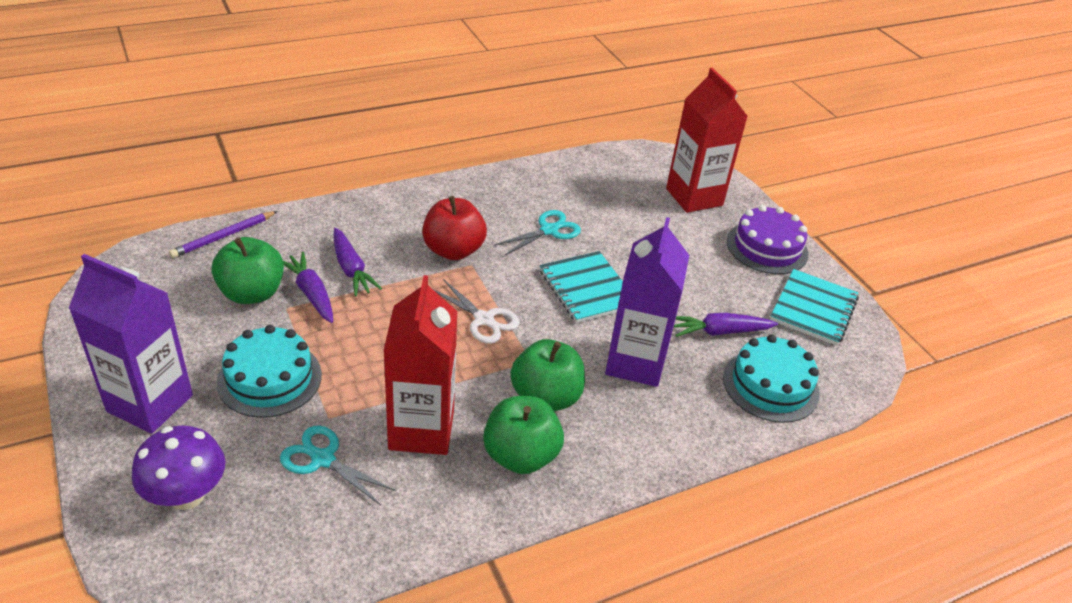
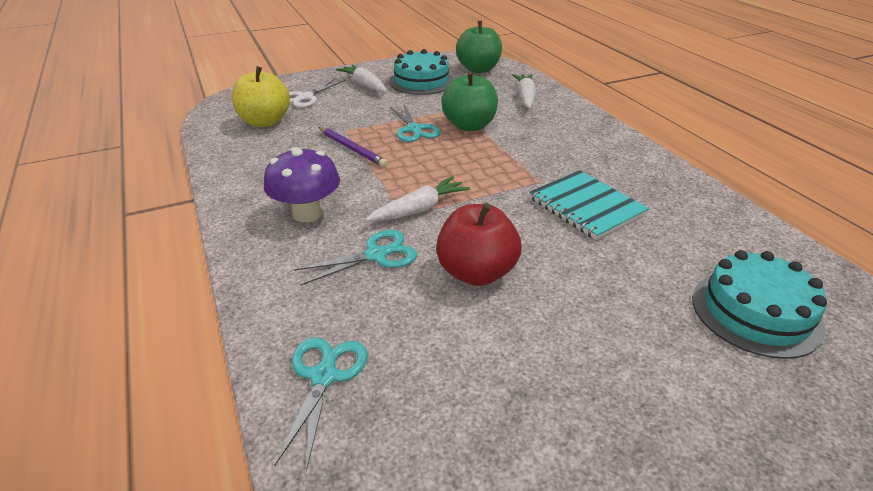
green apple: 3 -> 2
purple cake: 1 -> 0
purple carrot: 3 -> 0
purple carton: 2 -> 0
red carton: 2 -> 0
turquoise notebook: 2 -> 1
turquoise scissors: 2 -> 3
white carrot: 0 -> 3
yellow apple: 0 -> 1

